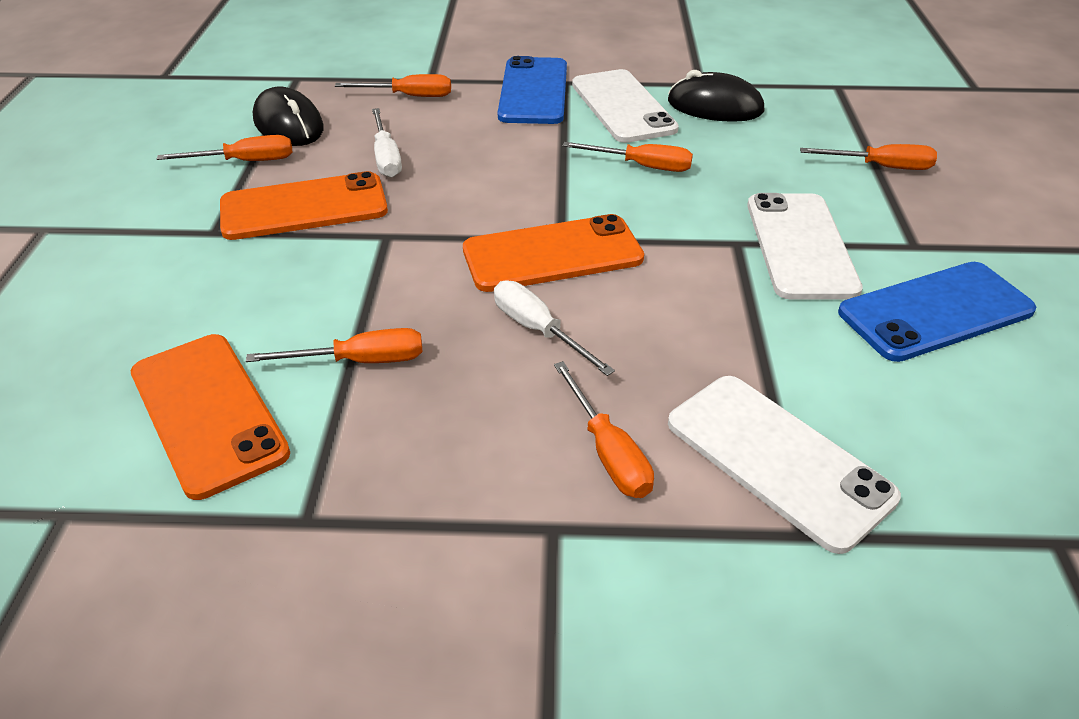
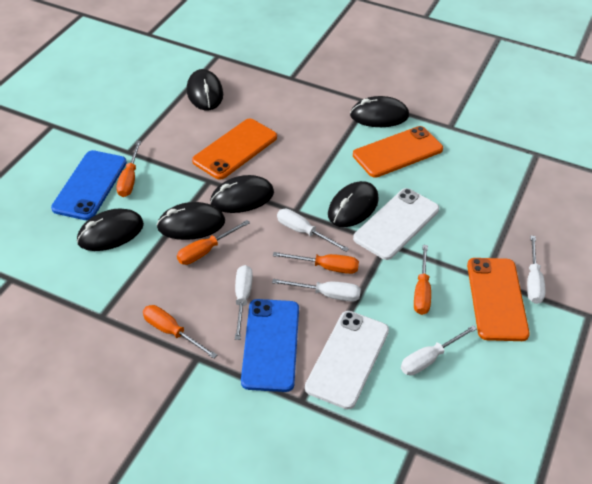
black mouse: 2 -> 6
orange screwdriver: 6 -> 5
white phone: 3 -> 2
white screwdriver: 2 -> 5

